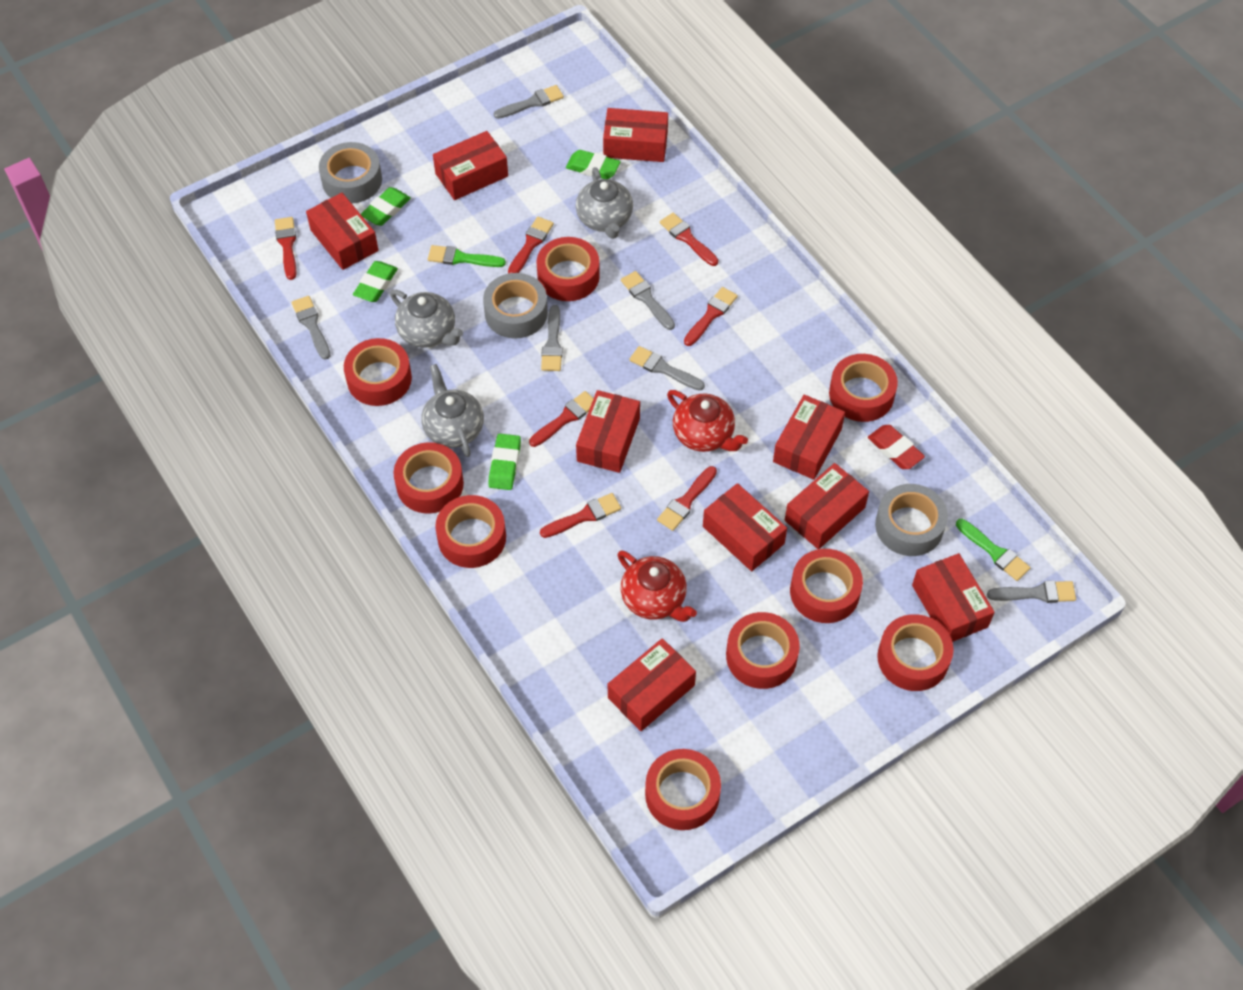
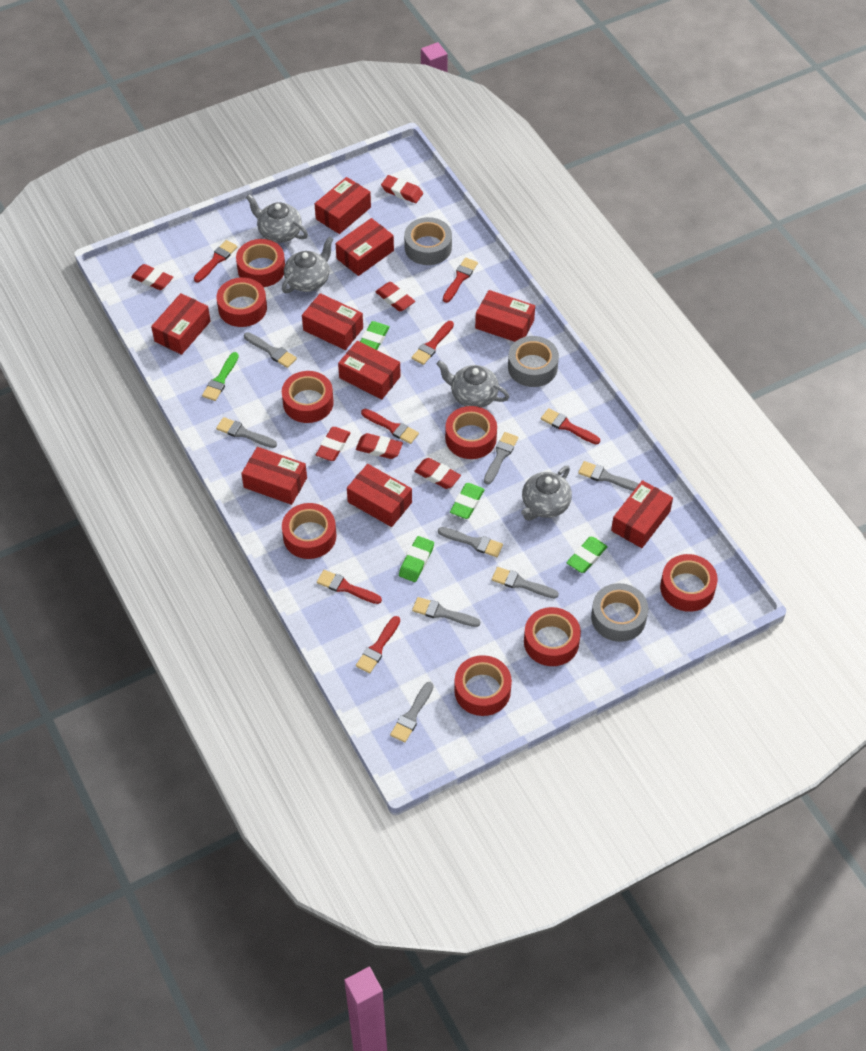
green brush: 2 -> 1
grey brush: 6 -> 8
grey teapot: 3 -> 4
red eraser: 1 -> 6
red tape: 9 -> 8
red teapot: 2 -> 0

